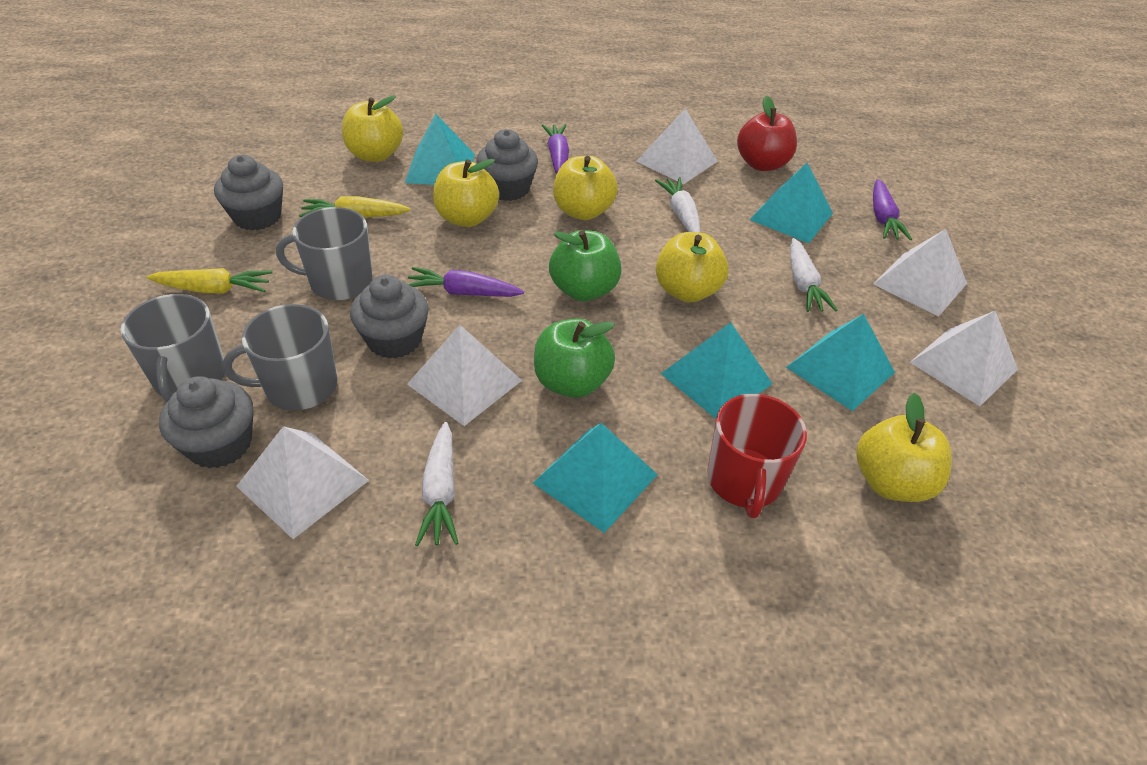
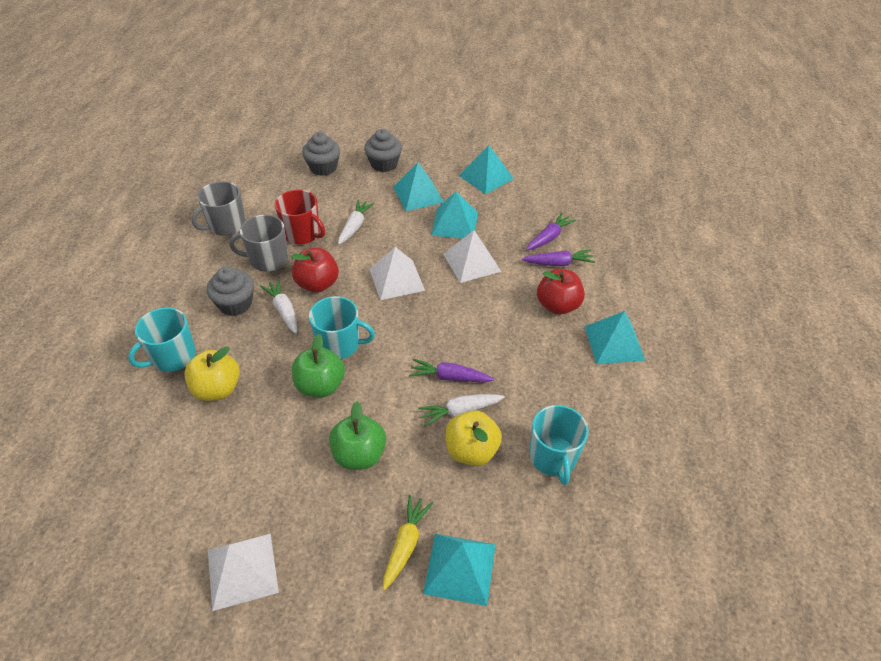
grey cupcake: 4 -> 3
grey mug: 3 -> 2
red apple: 1 -> 2
turquoise mug: 0 -> 3
white pyramid: 5 -> 3
yellow apple: 5 -> 2
yellow carrot: 2 -> 1

